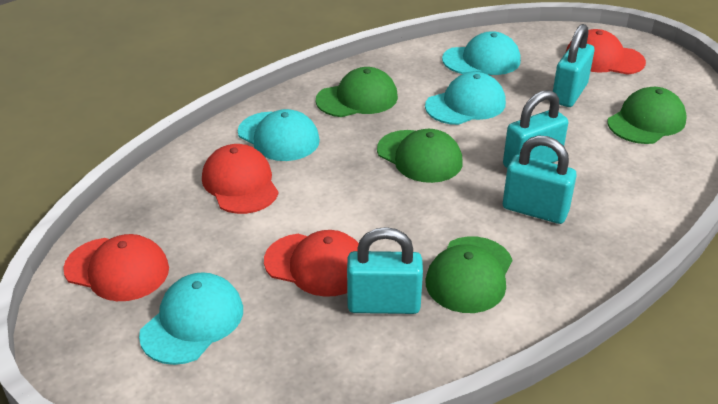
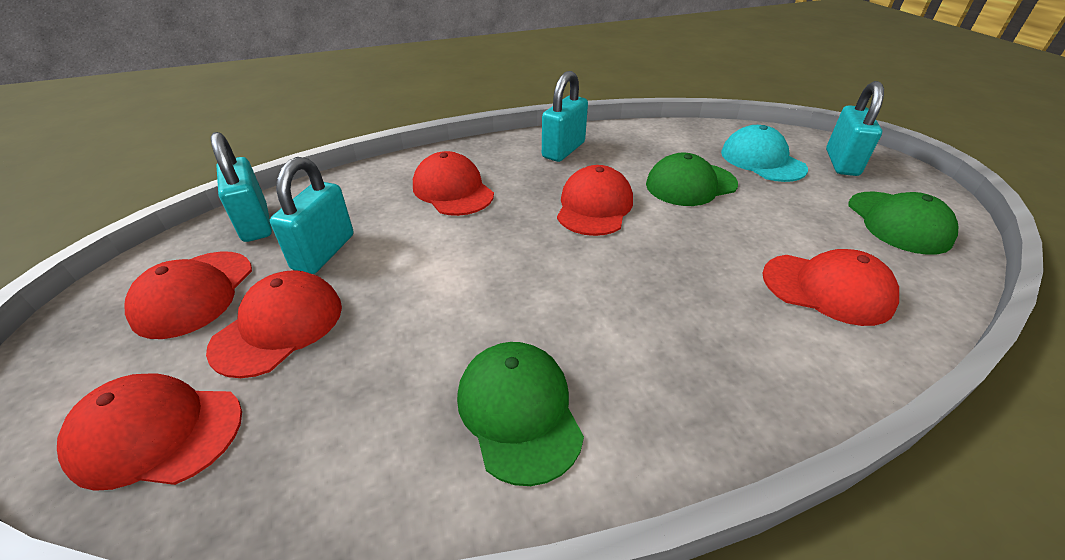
green cap: 4 -> 3
red cap: 4 -> 6
turquoise cap: 4 -> 1

